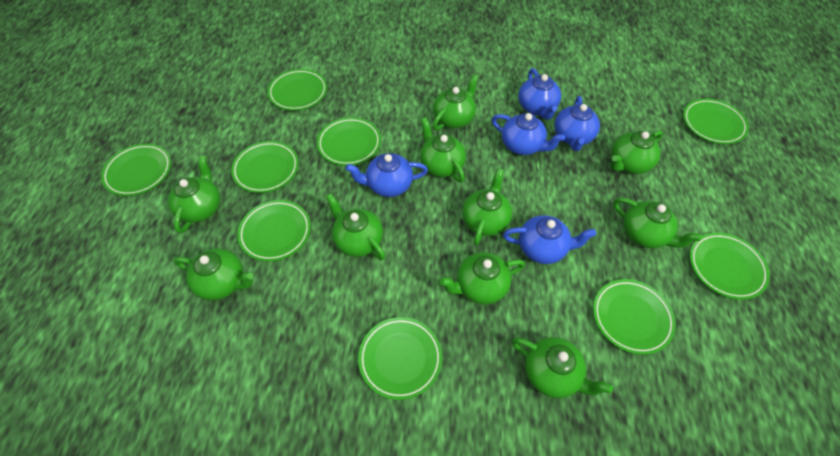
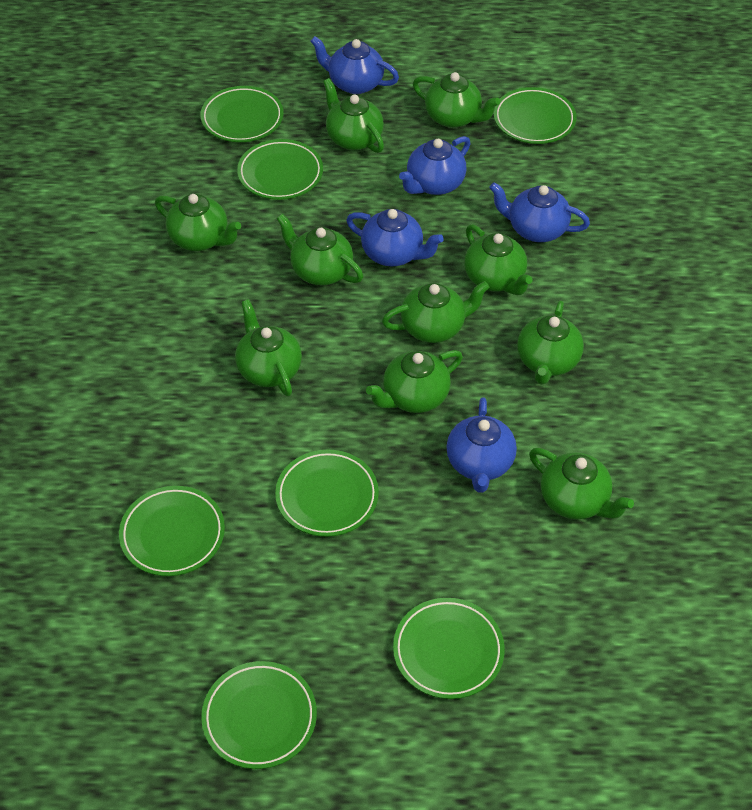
green plate: 9 -> 7

